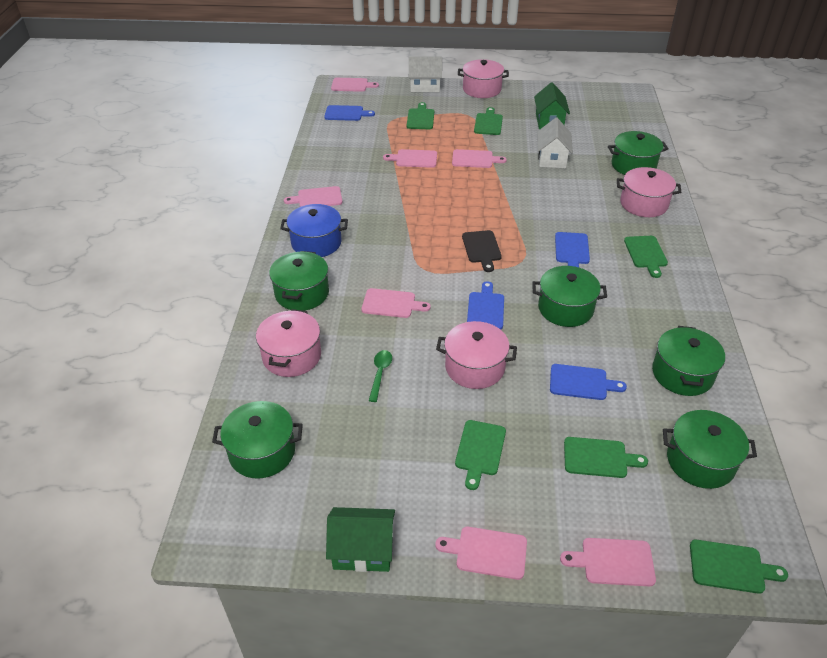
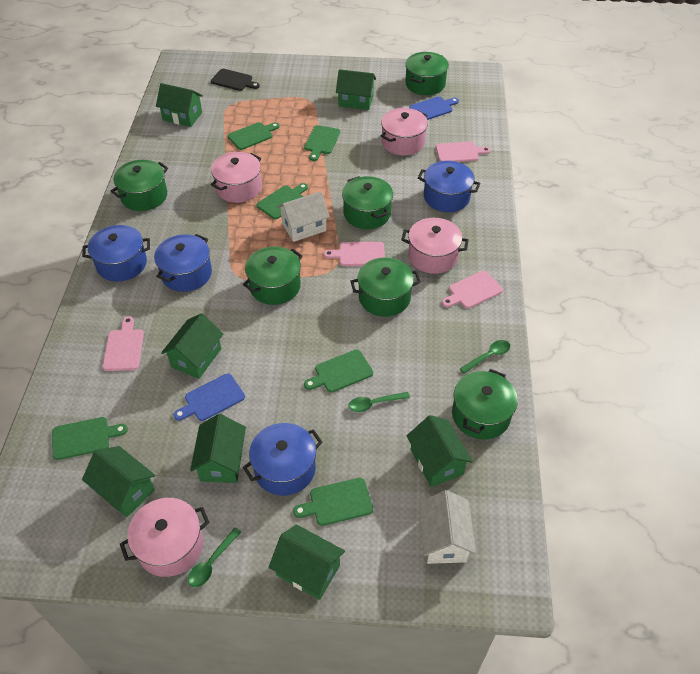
blue cutting board: 4 -> 2
blue pot: 1 -> 4
green house: 2 -> 7
green spoon: 1 -> 3
pink cutting board: 7 -> 4

